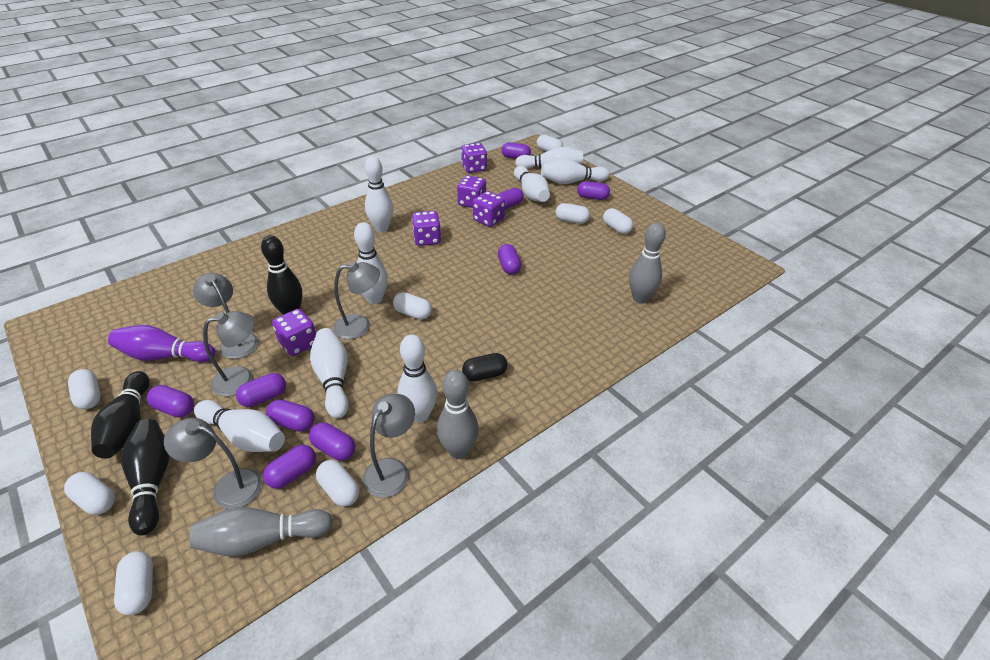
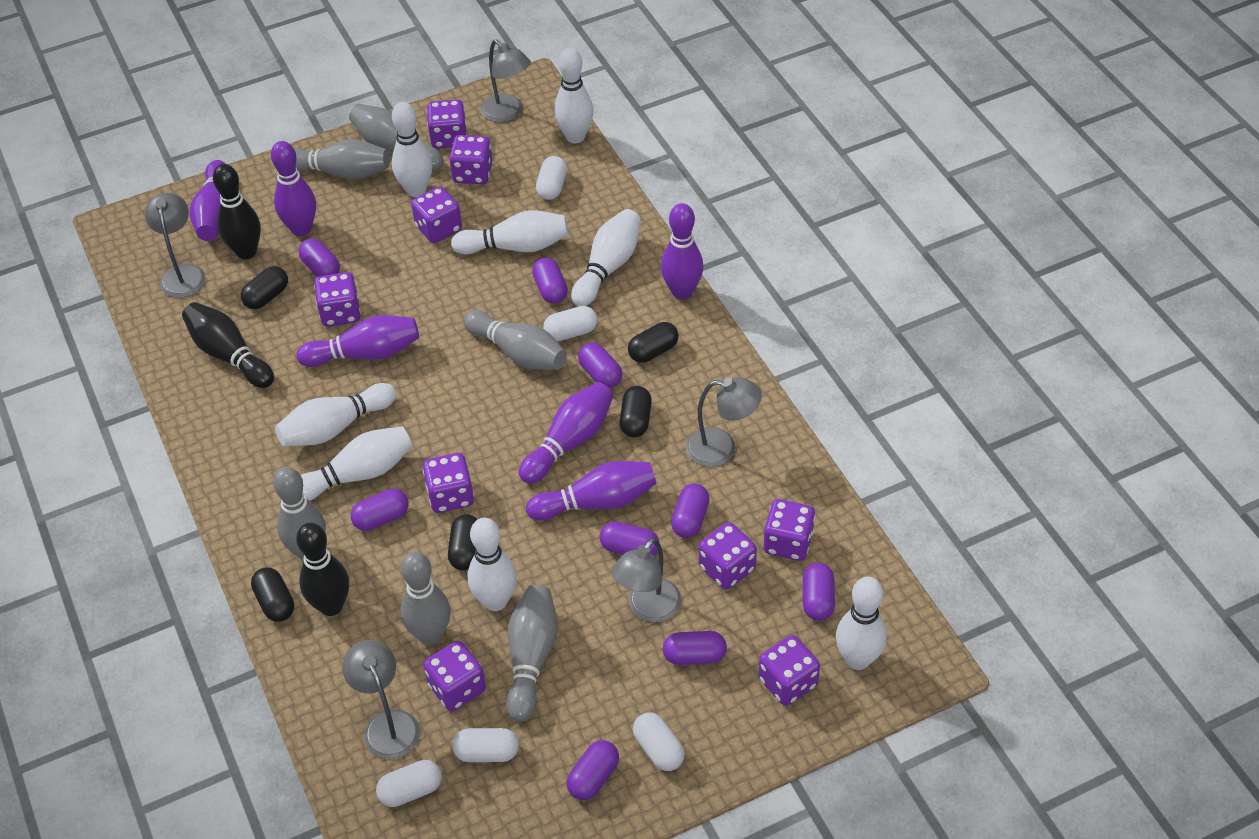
black capsule: 1 -> 5
grey bowling pin: 3 -> 6
purple bowling pin: 1 -> 6
purple dice: 5 -> 9
white capsule: 8 -> 5

